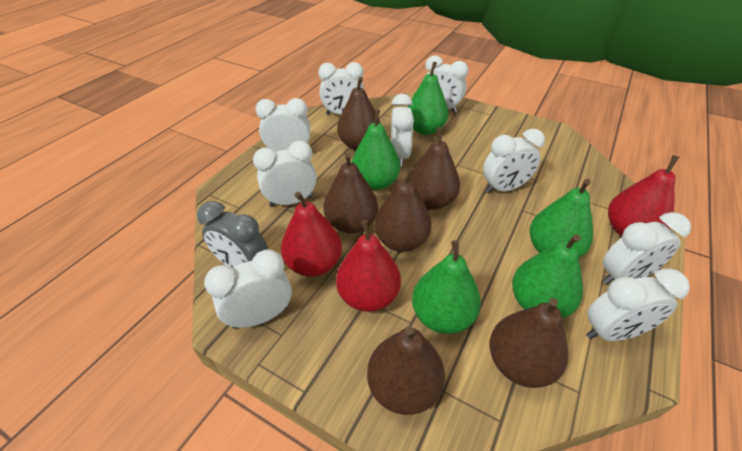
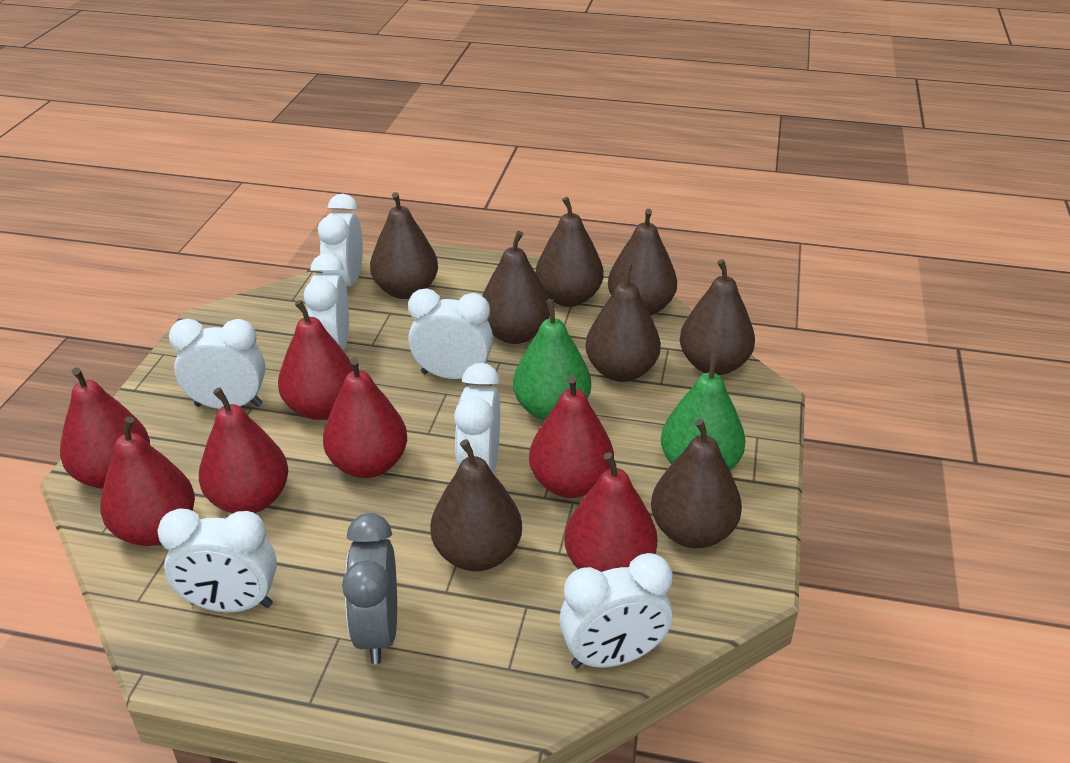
brown pear: 6 -> 8
green pear: 5 -> 2
red pear: 3 -> 7
white clock: 9 -> 7

